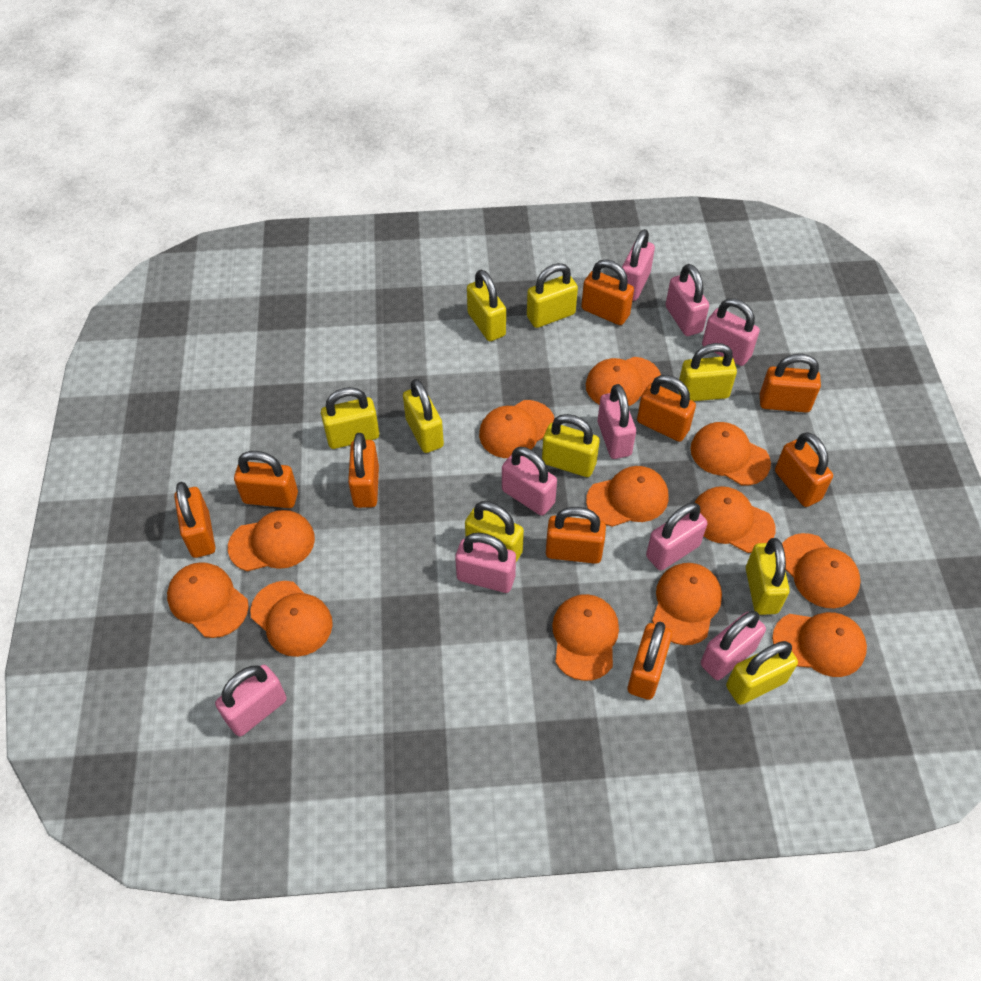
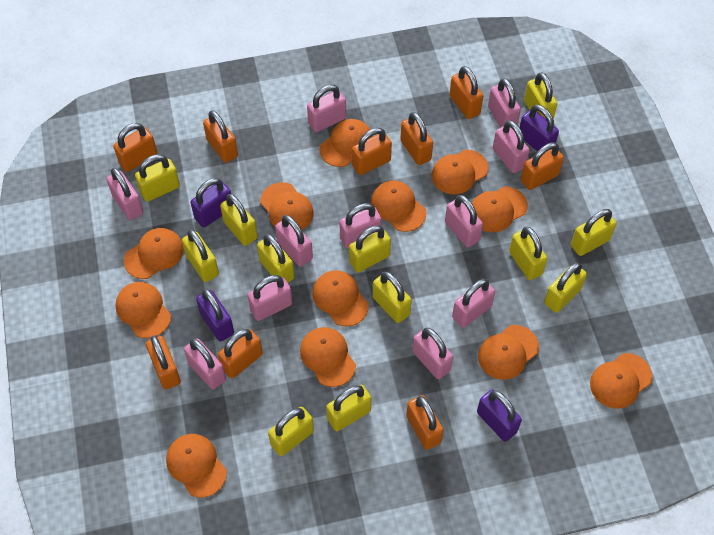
pink padlock: 9 -> 11
purple padlock: 0 -> 4
yellow padlock: 9 -> 12

